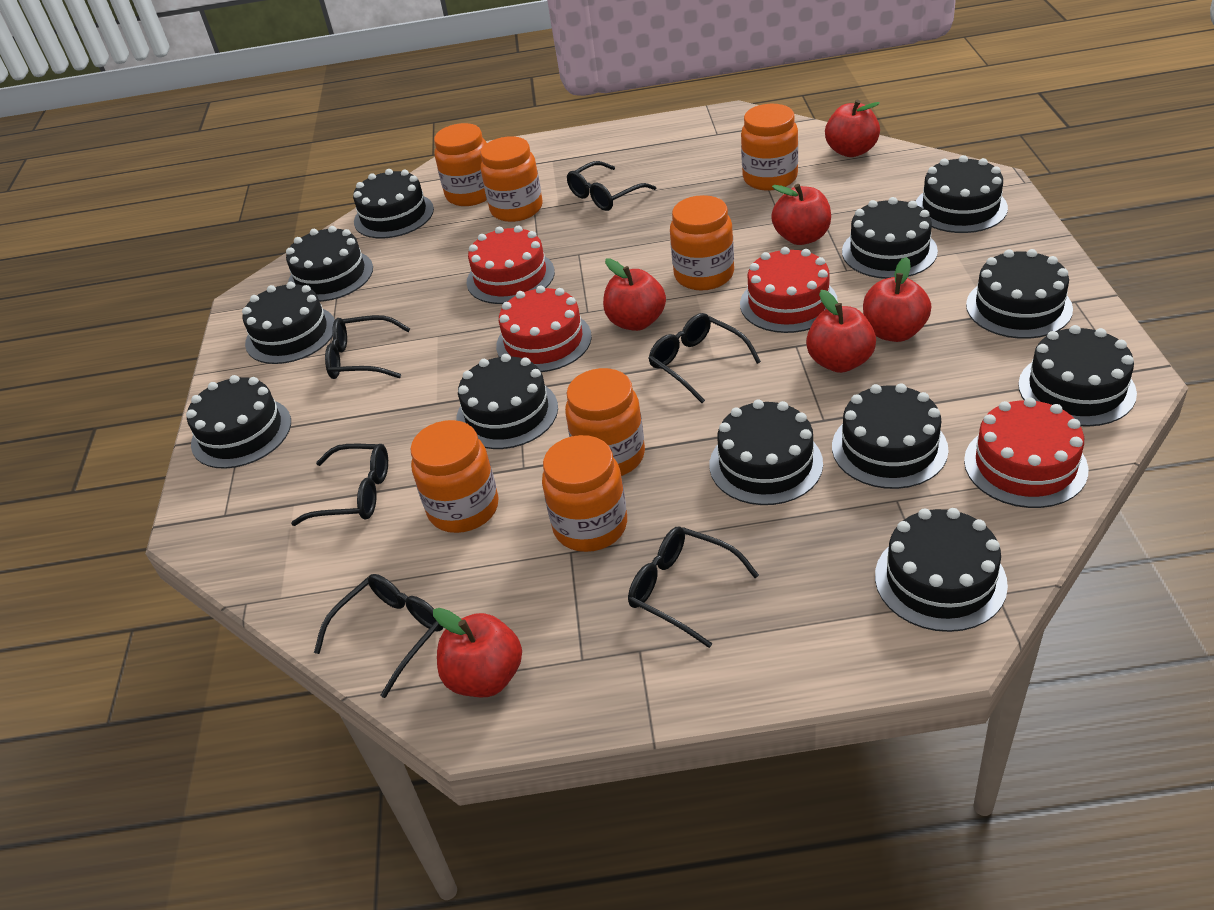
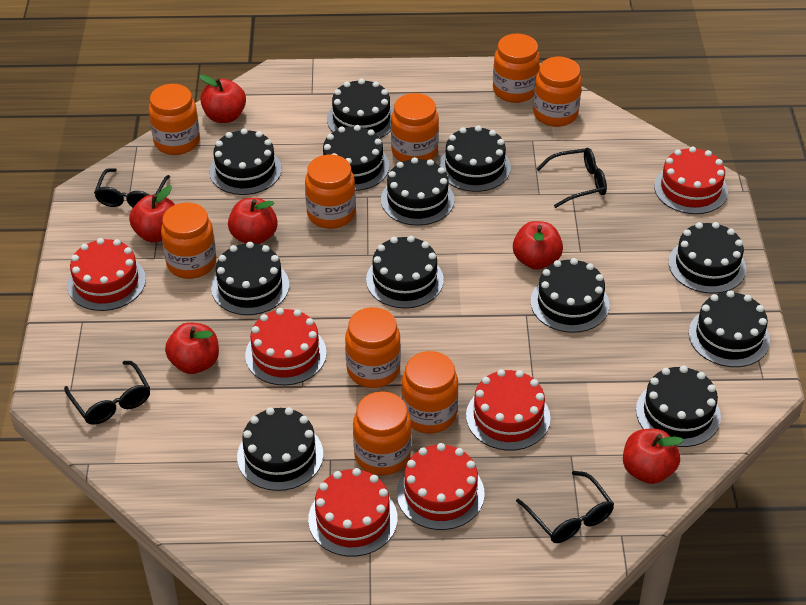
black glasses: 6 -> 4
orange jar: 7 -> 9
red cake: 4 -> 6

